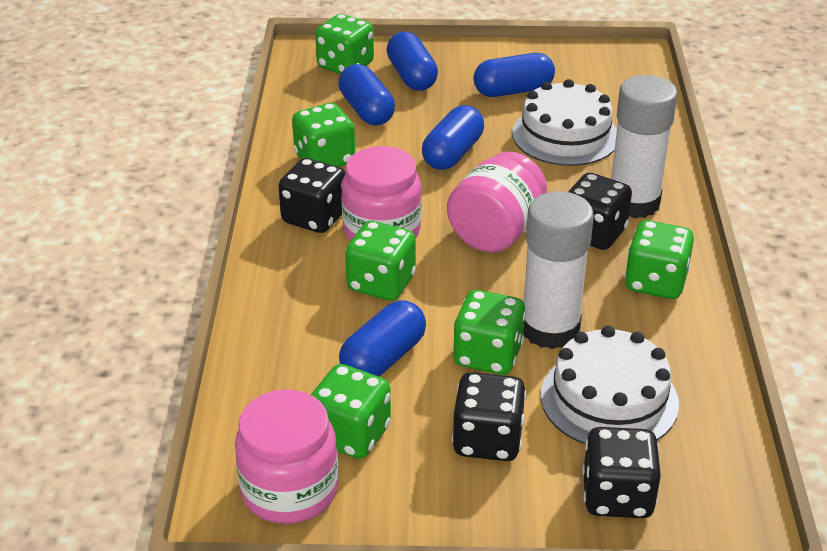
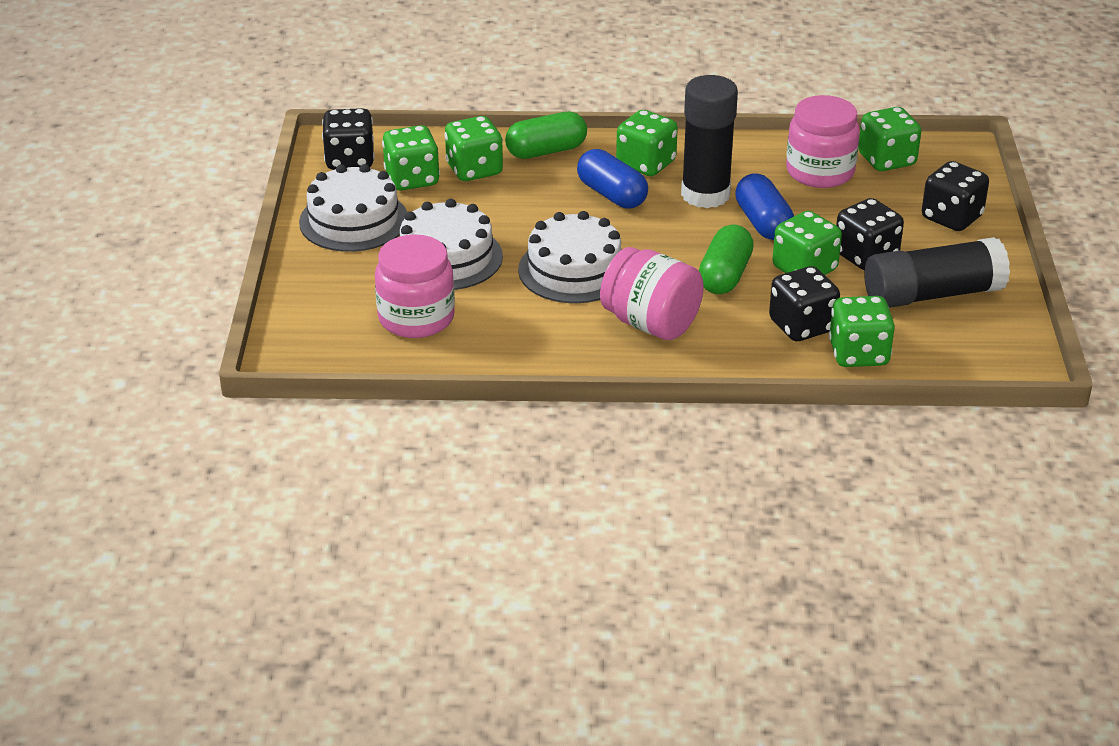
black glue stick: 0 -> 2
blue capsule: 5 -> 2
green capsule: 0 -> 2
white cake: 2 -> 3
white glue stick: 2 -> 0

